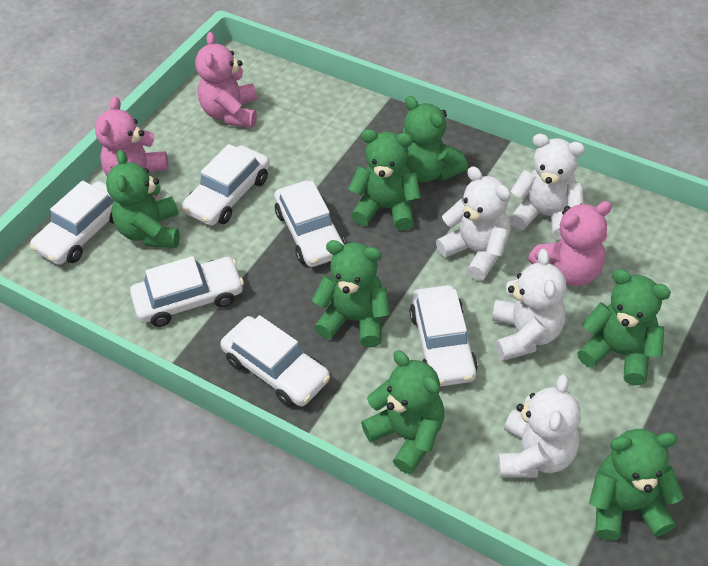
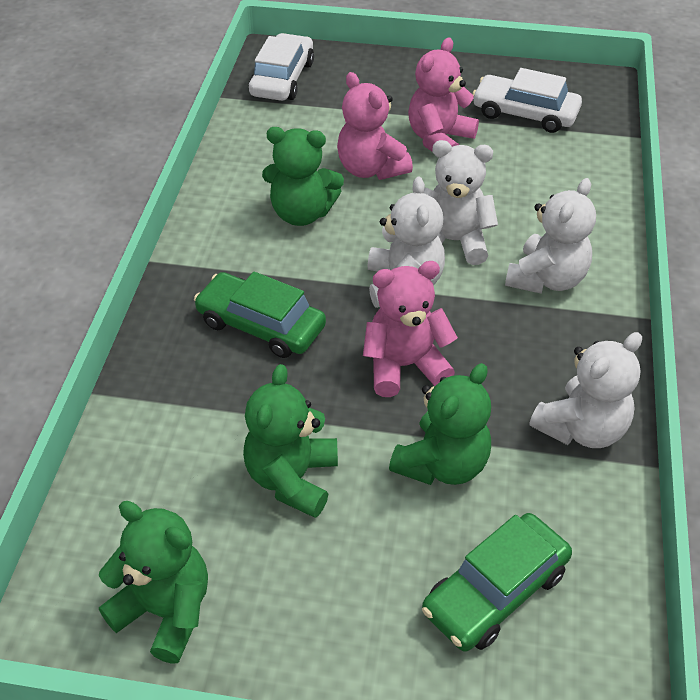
green car: 0 -> 2
green teddy bear: 7 -> 4
white car: 6 -> 2

